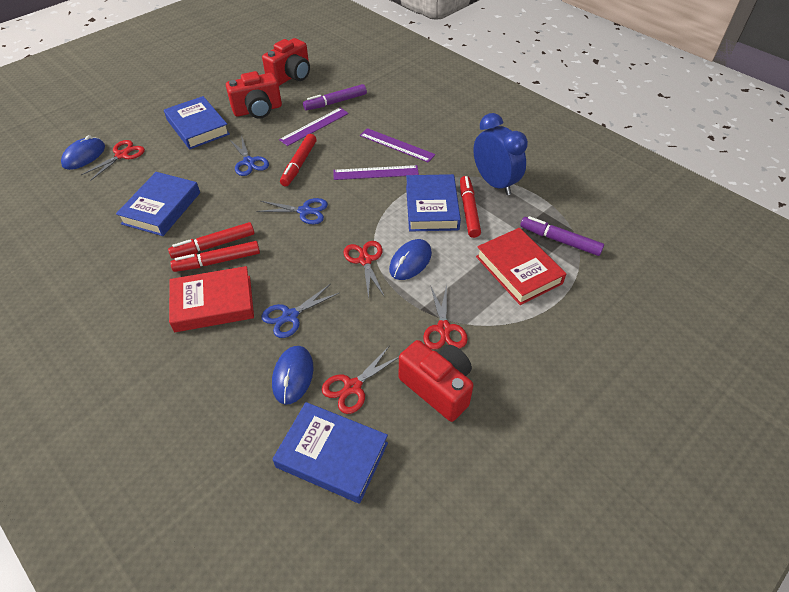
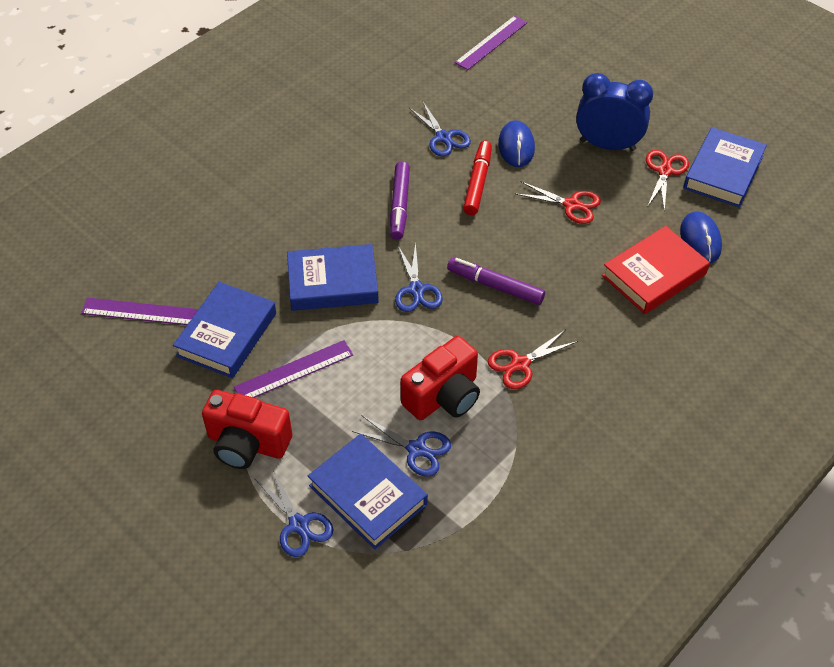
blue mouse: 3 -> 2
blue scissors: 3 -> 4
red book: 2 -> 1
red camera: 3 -> 2
red marker: 4 -> 1
red scissors: 4 -> 3

